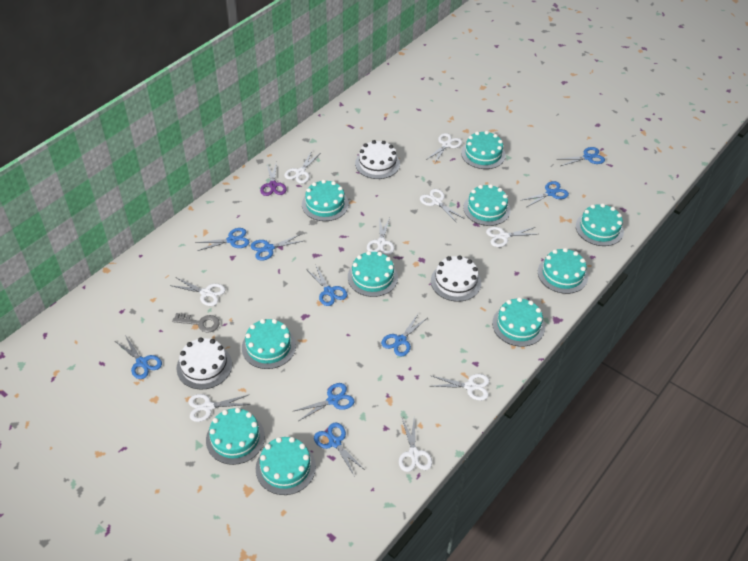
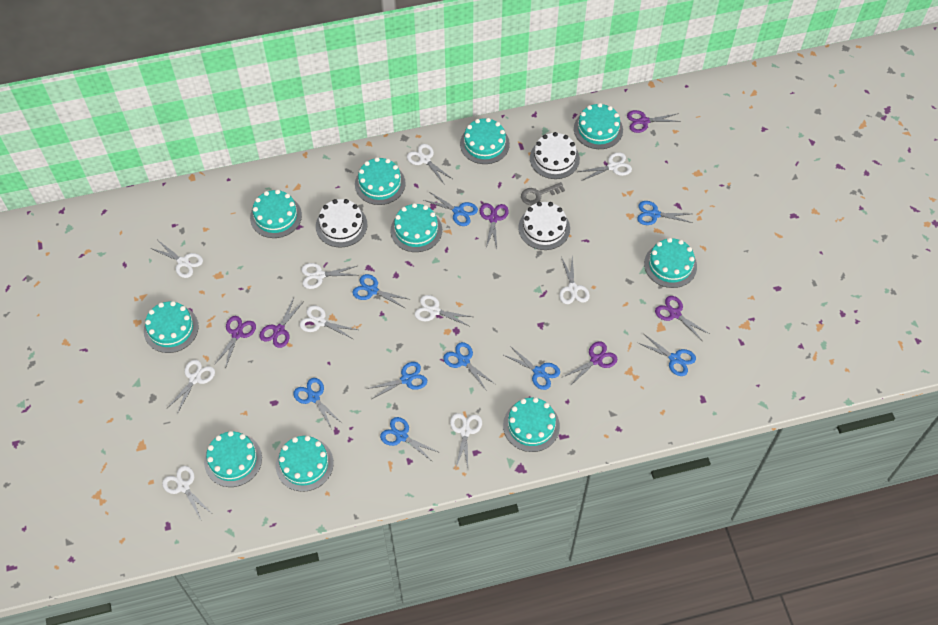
purple scissors: 1 -> 6
white scissors: 9 -> 10

